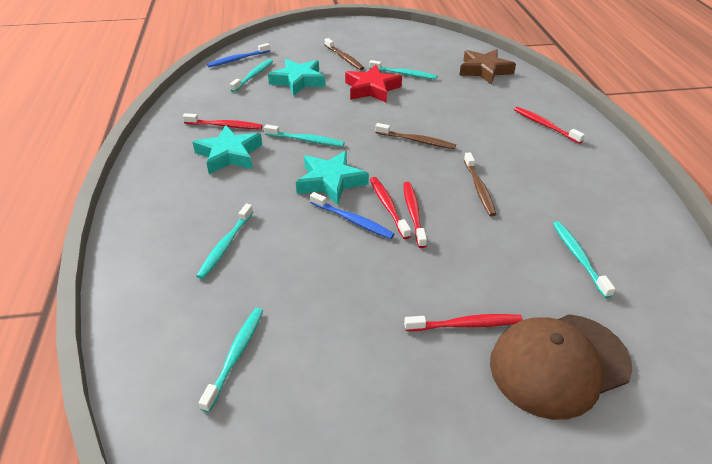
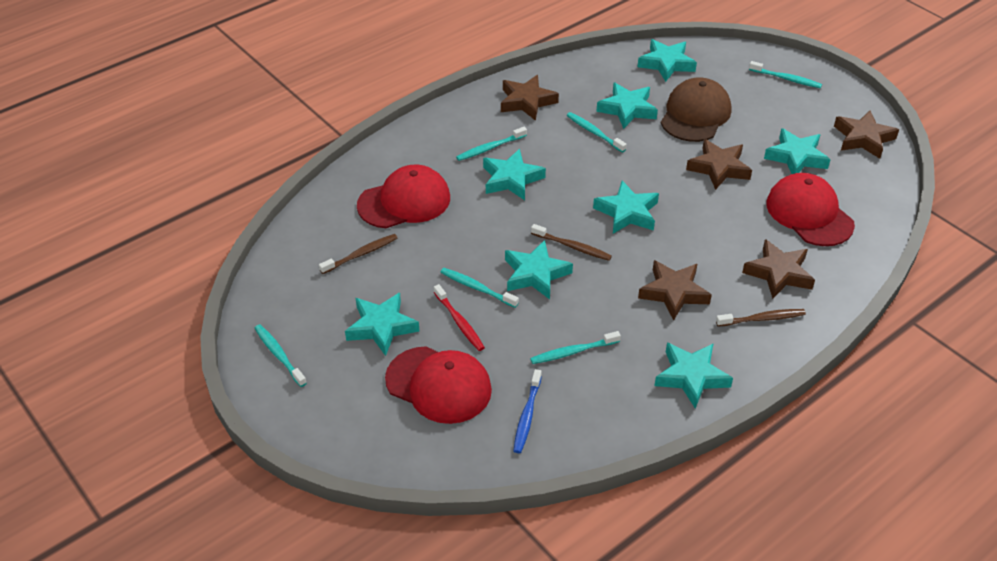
blue toothbrush: 2 -> 1
brown star: 1 -> 5
red cap: 0 -> 3
red star: 1 -> 0
red toothbrush: 5 -> 1
turquoise star: 3 -> 8

